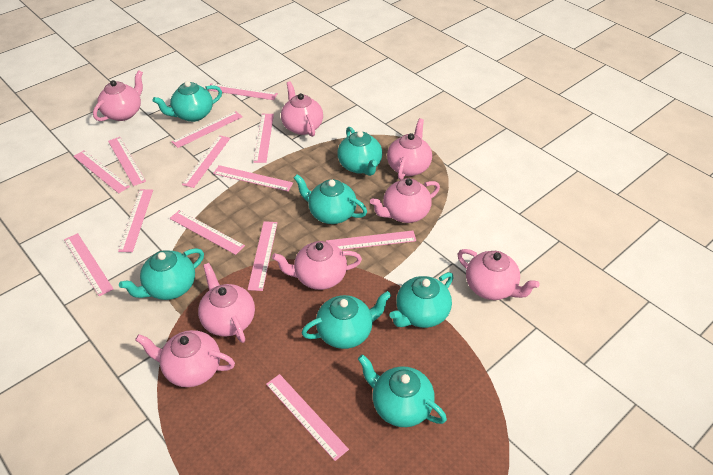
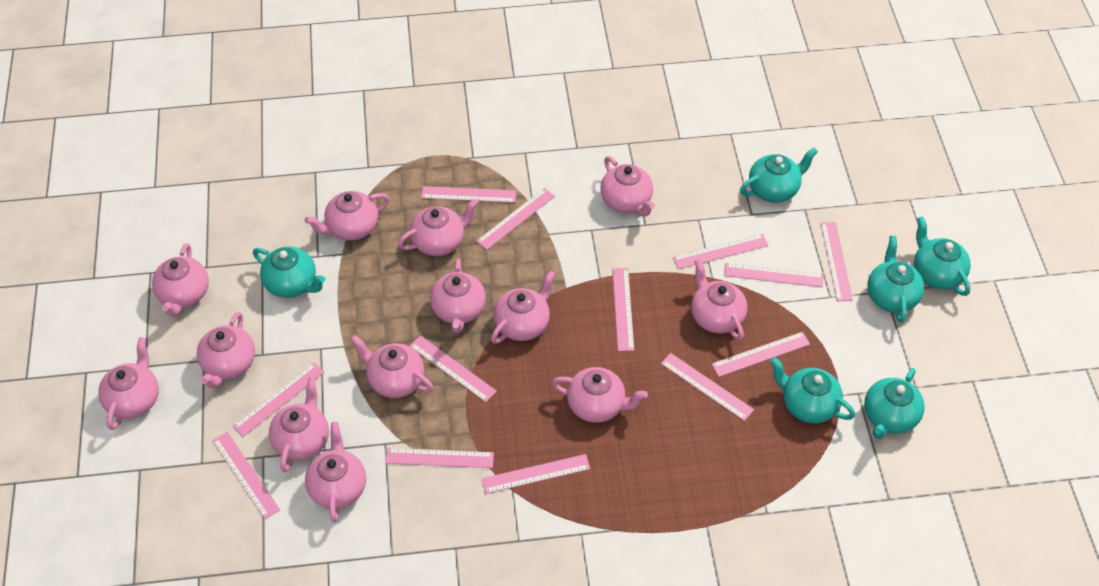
pink teapot: 8 -> 13
turquoise teapot: 7 -> 6

